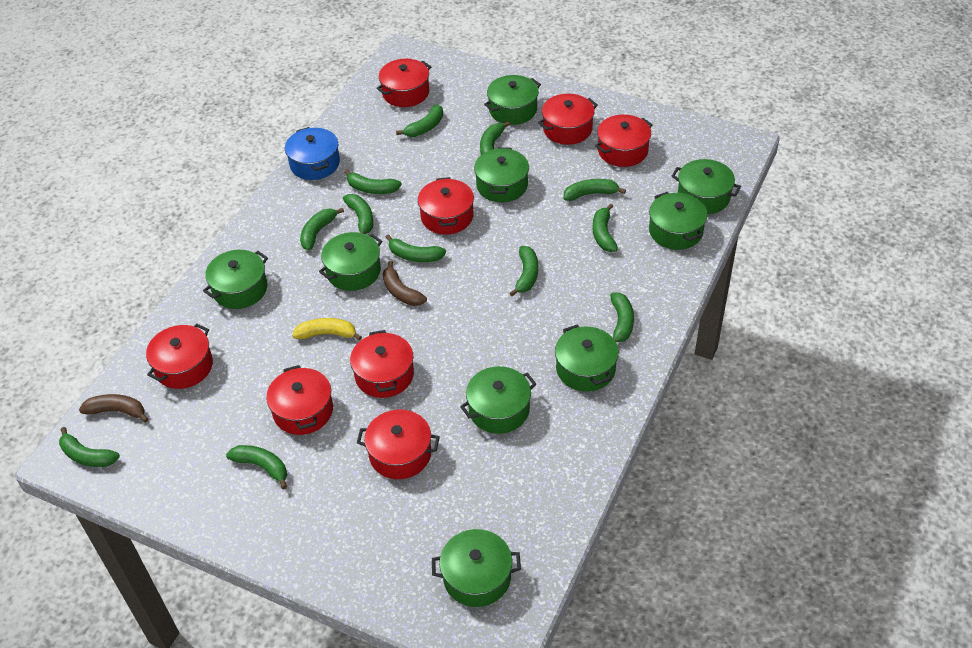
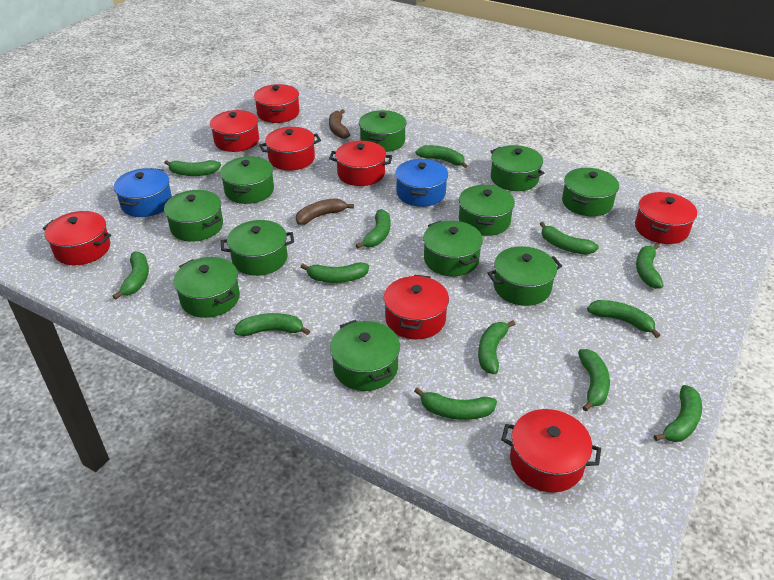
blue pot: 1 -> 2
green banana: 12 -> 13
green pot: 9 -> 11
yellow banana: 1 -> 0

